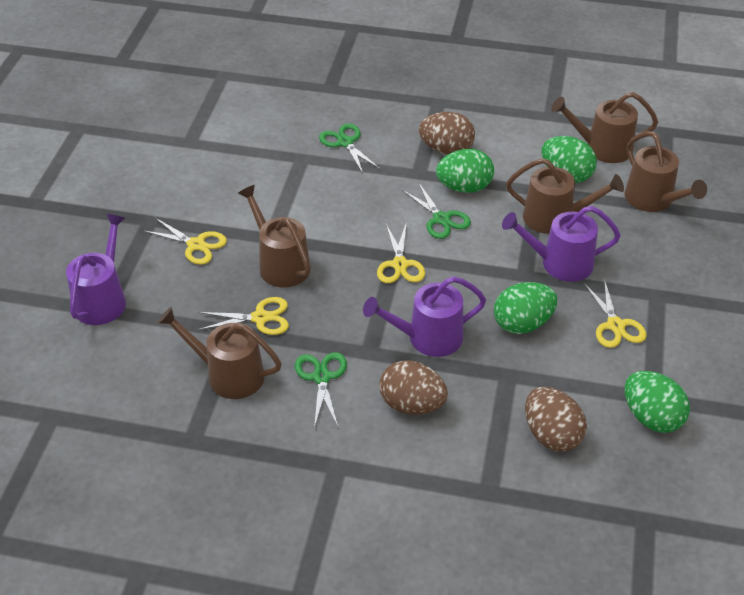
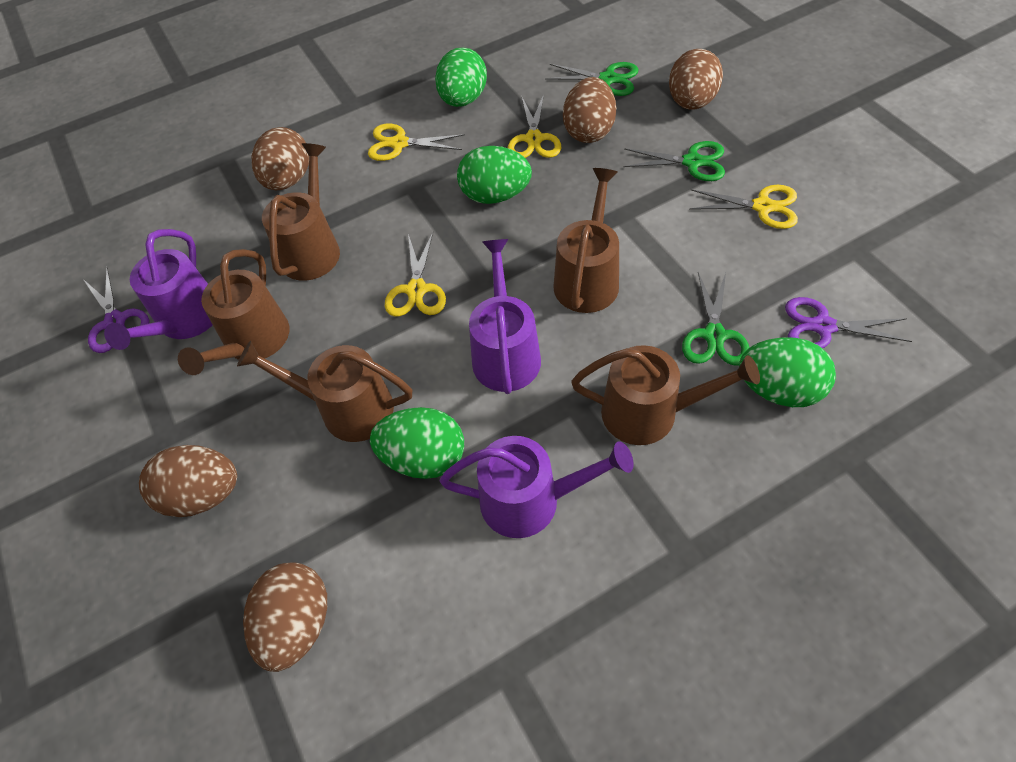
brown egg: 3 -> 5
purple scissors: 0 -> 2

